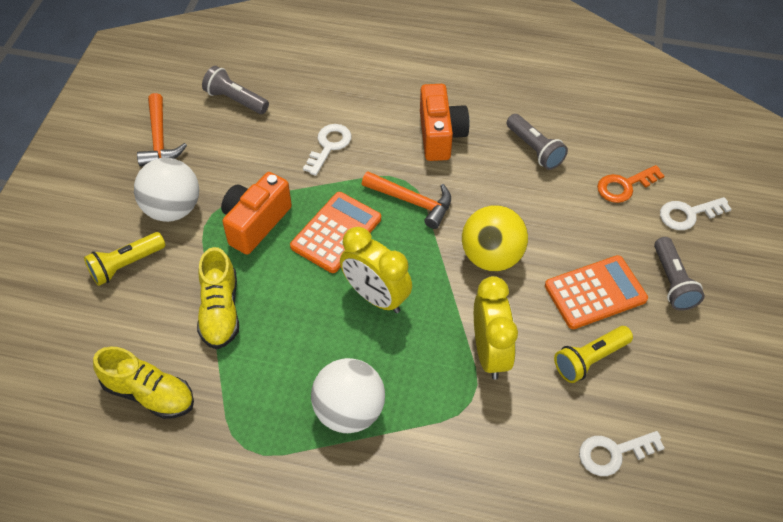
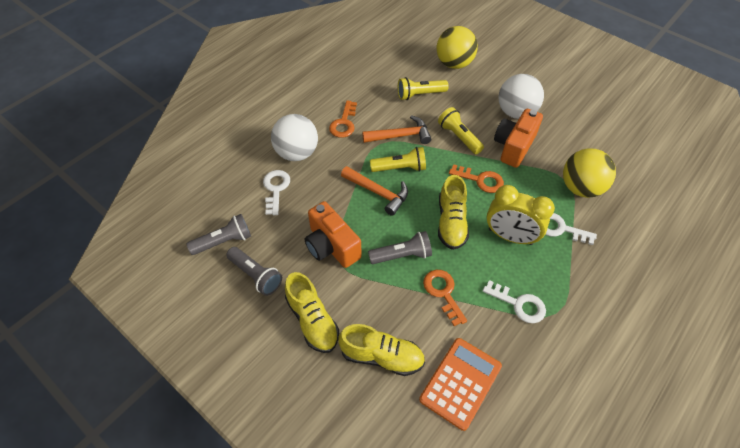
orange calculator: 2 -> 1
orange key: 1 -> 3
yellow ball: 1 -> 2
yellow clock: 2 -> 1
yellow flashlight: 2 -> 3
yellow shoe: 2 -> 3

